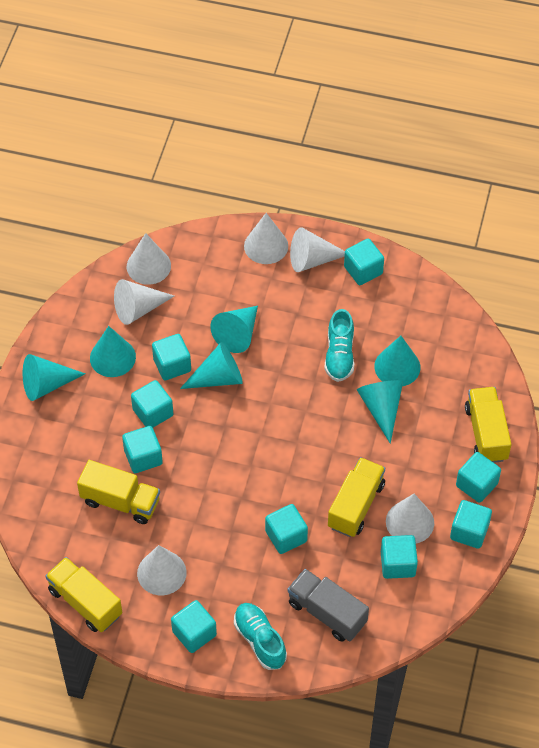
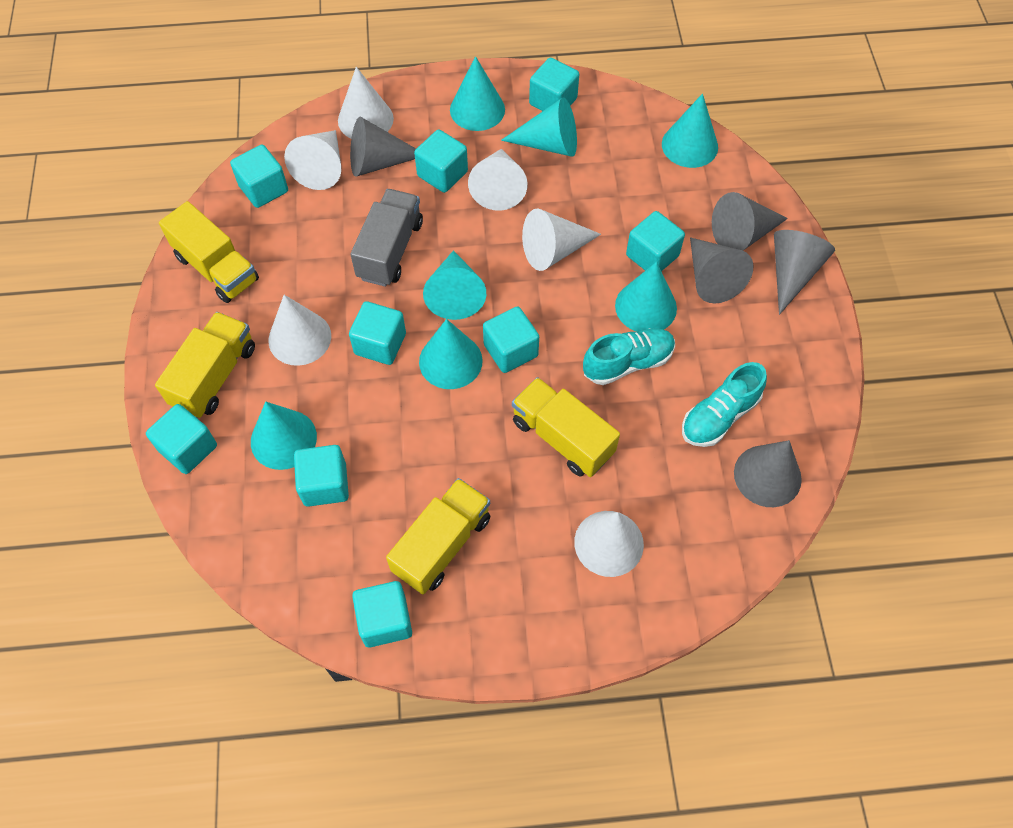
grey cone: 0 -> 5
turquoise cone: 6 -> 7

